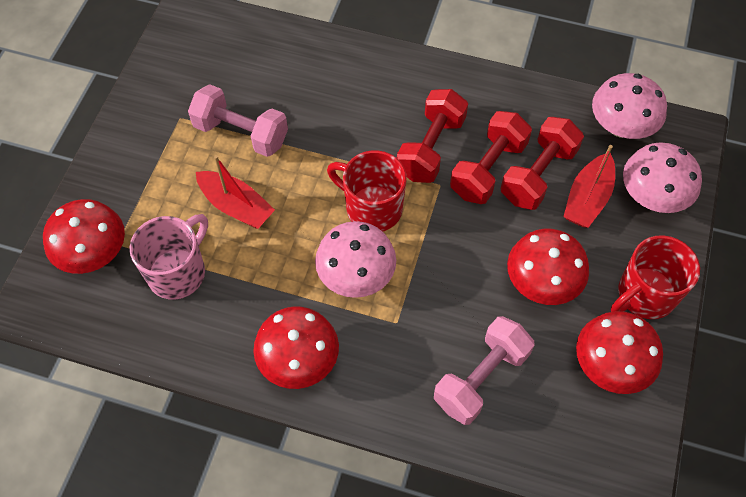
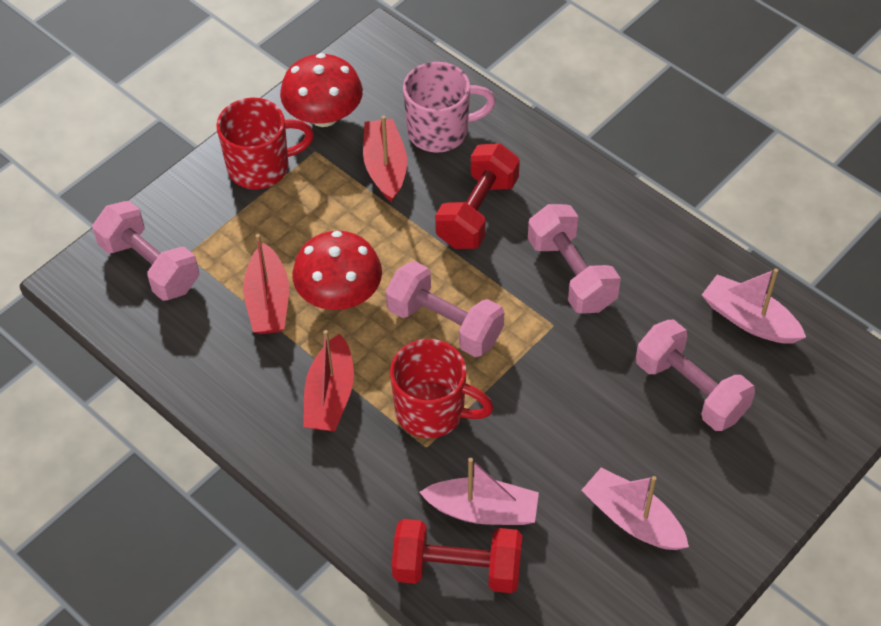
pink boat: 0 -> 3
pink dumbbell: 2 -> 4
pink mushroom: 3 -> 0
red boat: 2 -> 3
red dumbbell: 3 -> 2
red mushroom: 4 -> 2

